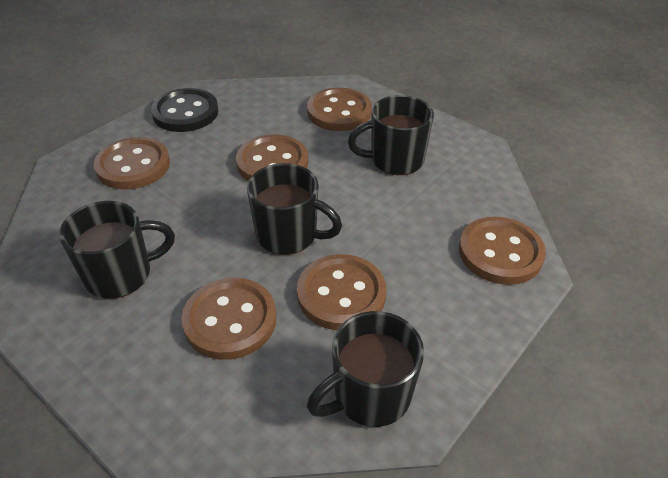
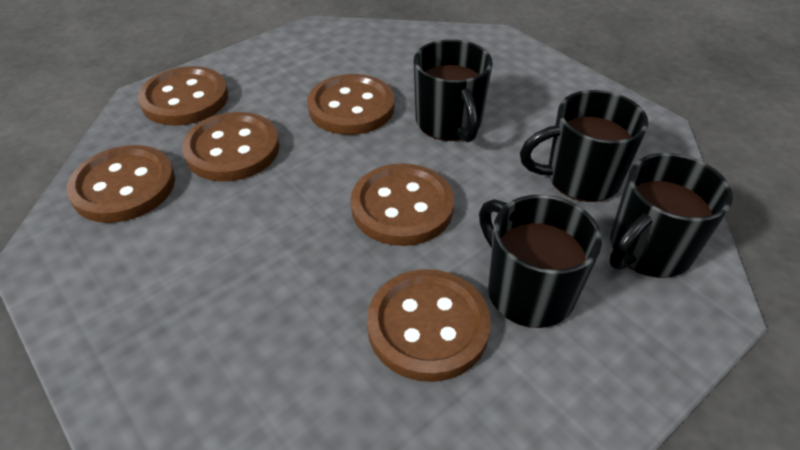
black button: 1 -> 0

